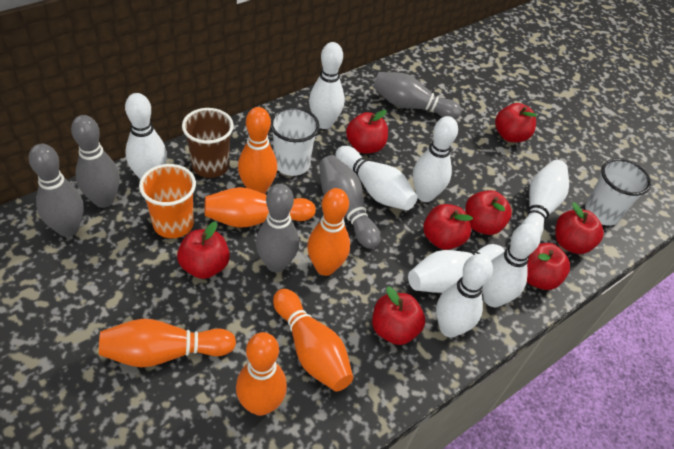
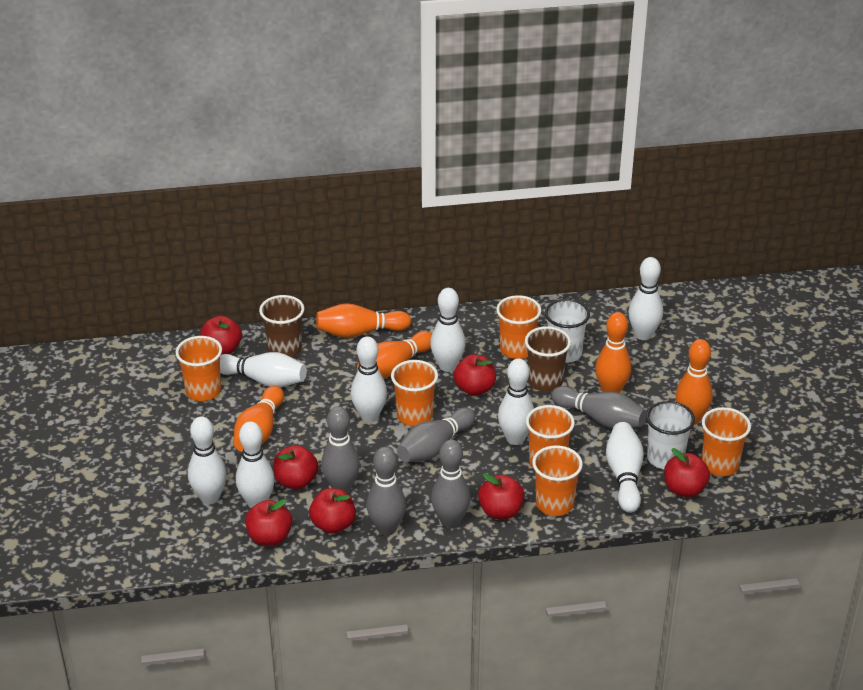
brown cup: 1 -> 2
orange bowling pin: 6 -> 5
orange cup: 1 -> 6
red apple: 8 -> 7

